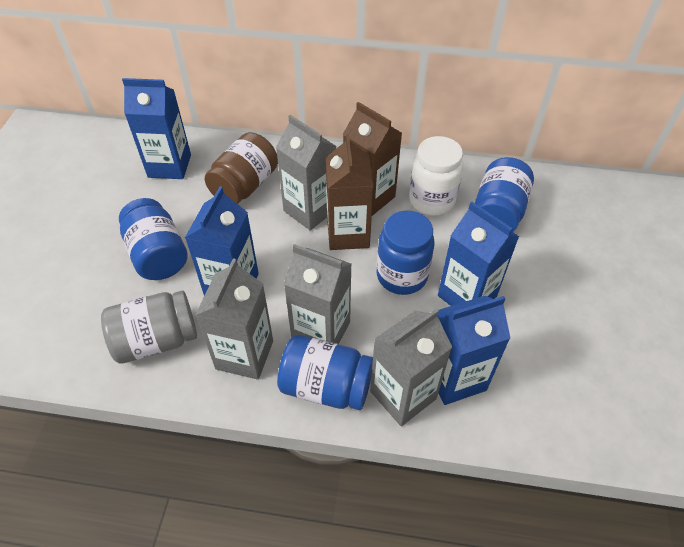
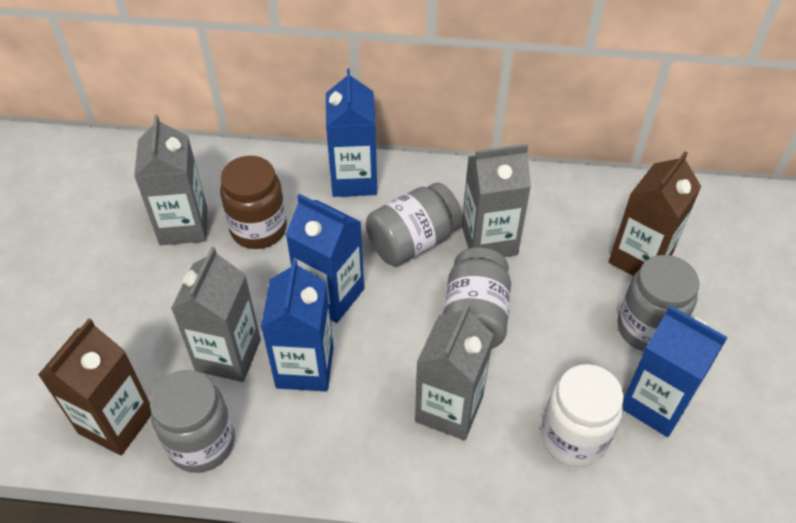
blue jar: 4 -> 0
grey jar: 1 -> 4

